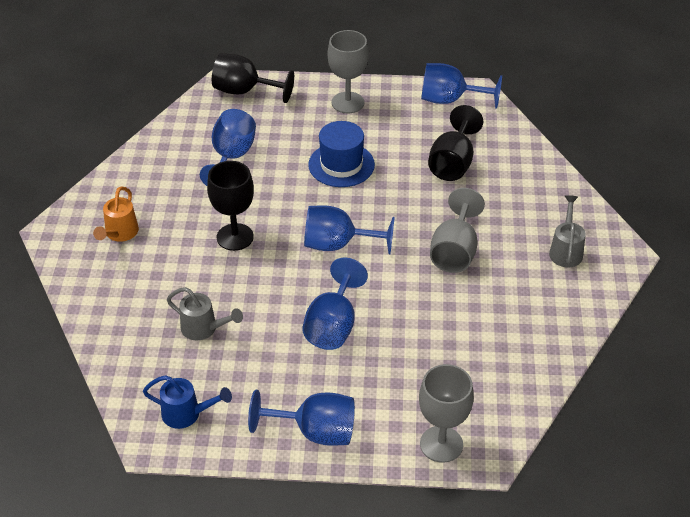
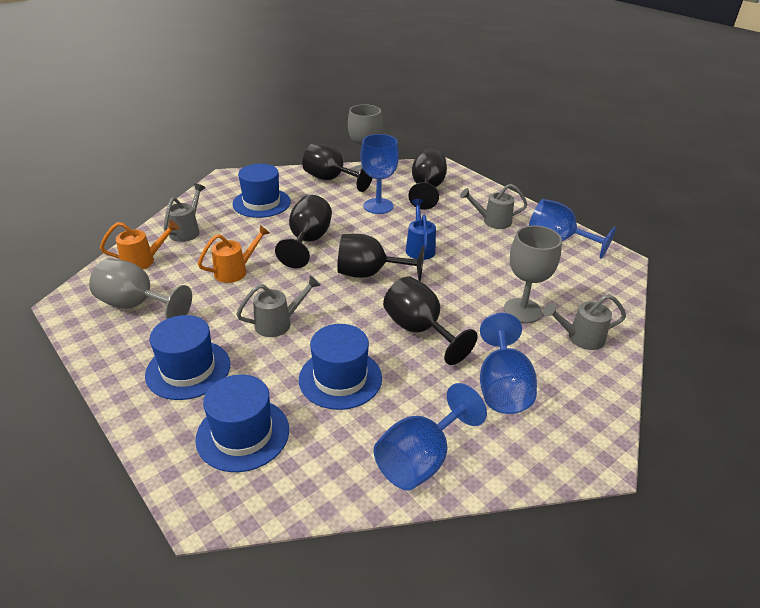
black goblet: 3 -> 5
blue goblet: 5 -> 4
blue hat: 1 -> 4
grey watering can: 2 -> 4
orange watering can: 1 -> 2

